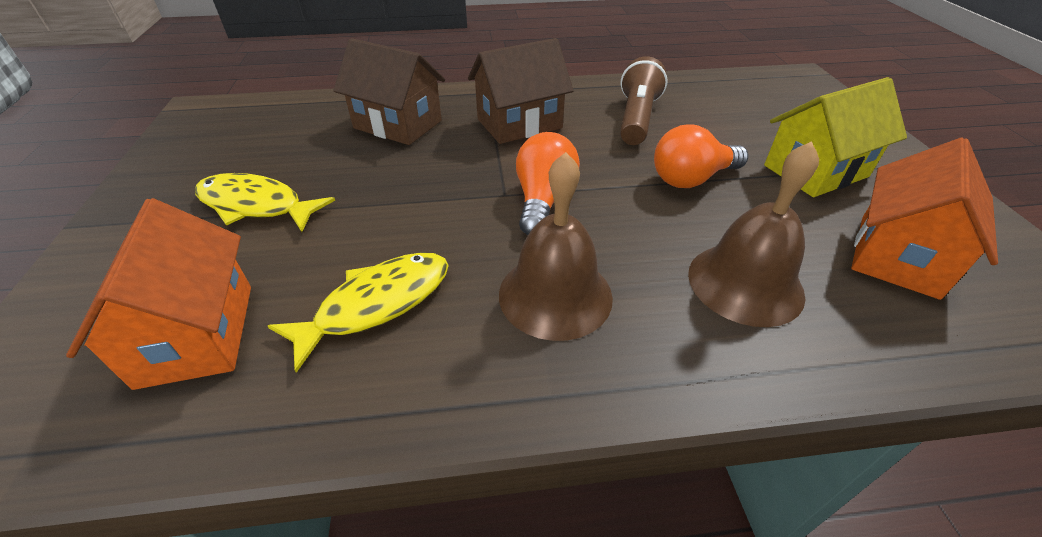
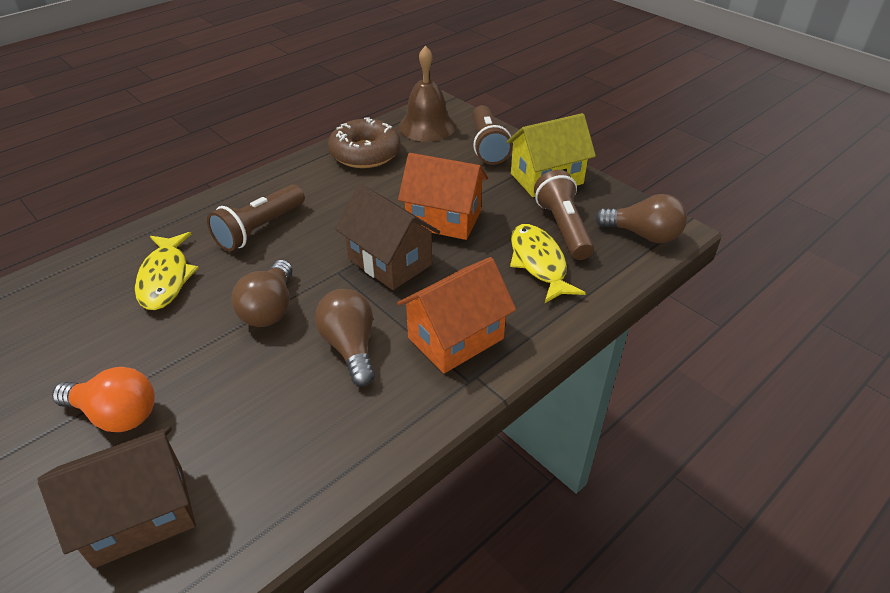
brown bell: 2 -> 1
brown donut: 0 -> 1
brown flashlight: 1 -> 3
brown light bulb: 0 -> 3
orange light bulb: 2 -> 1

